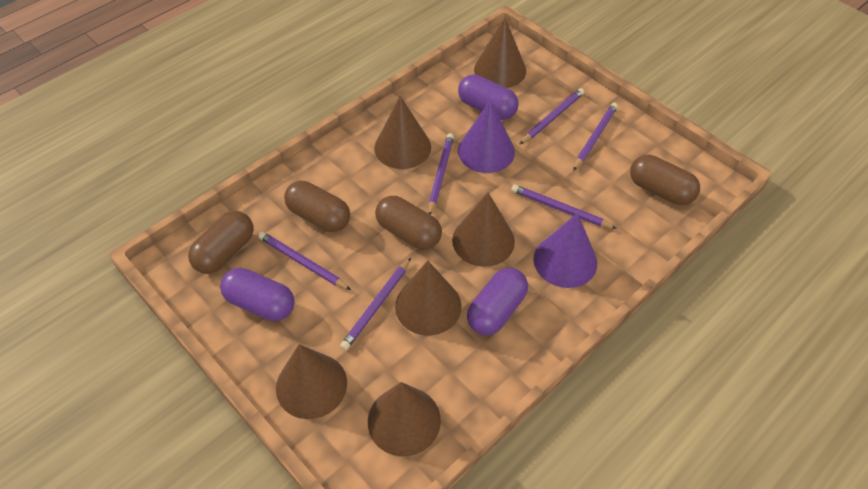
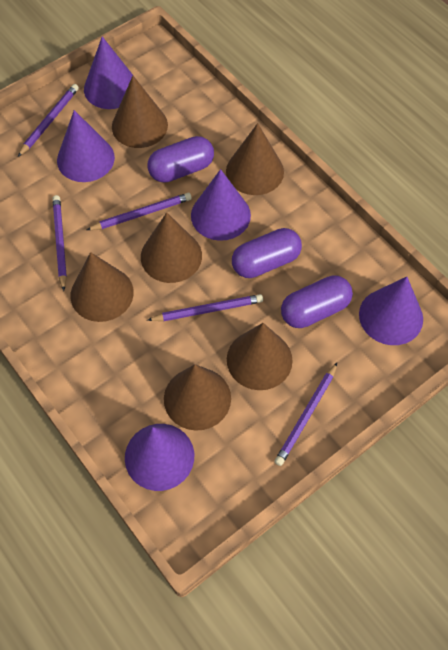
brown capsule: 4 -> 0
purple cone: 2 -> 5
purple pencil: 6 -> 5

